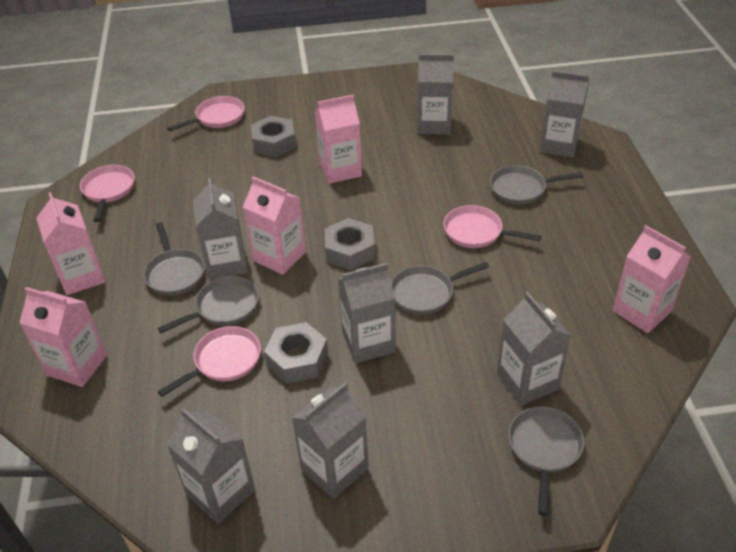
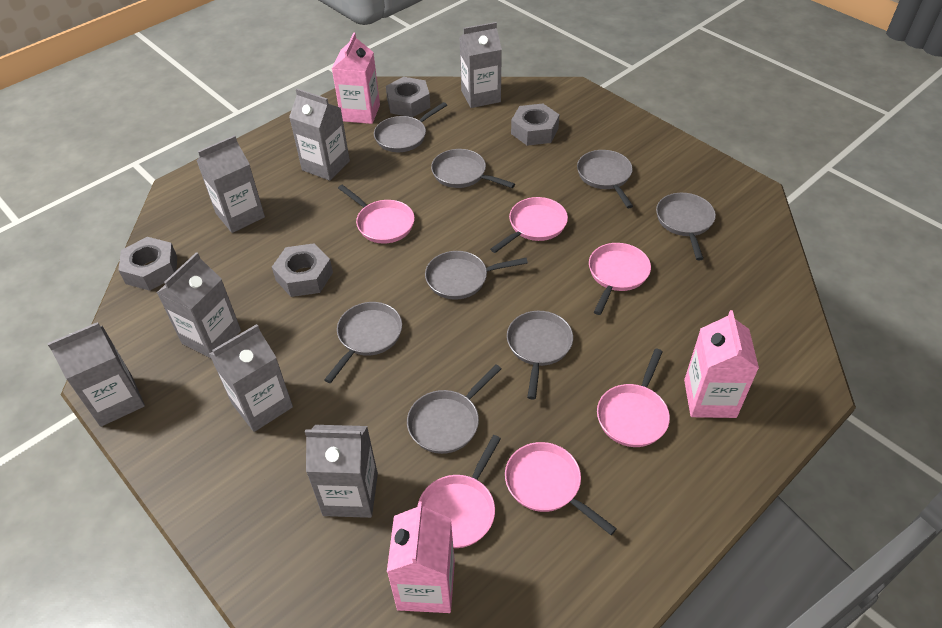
grey nut: 3 -> 4
grey pan: 5 -> 8
pink carton: 5 -> 3
pink pan: 4 -> 6

